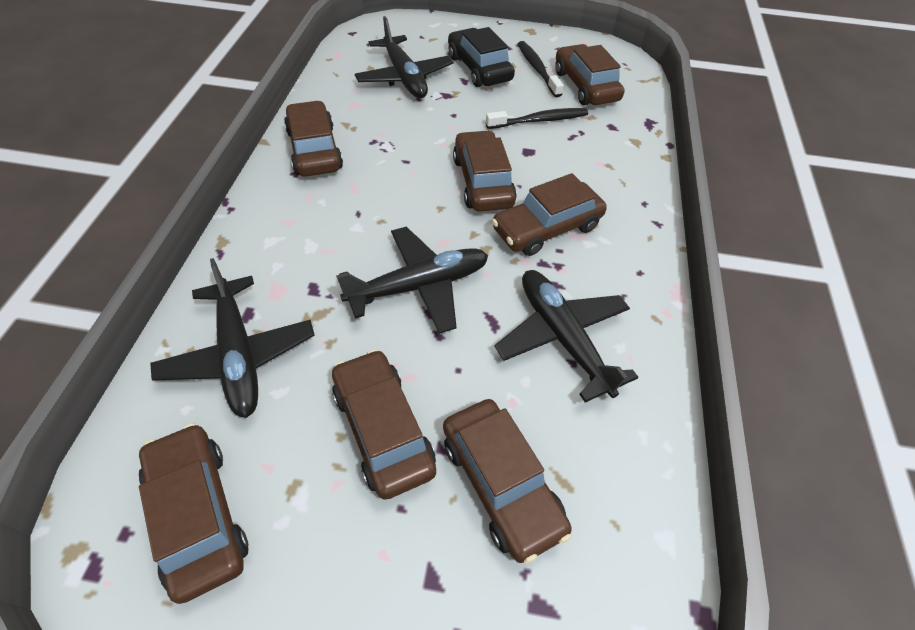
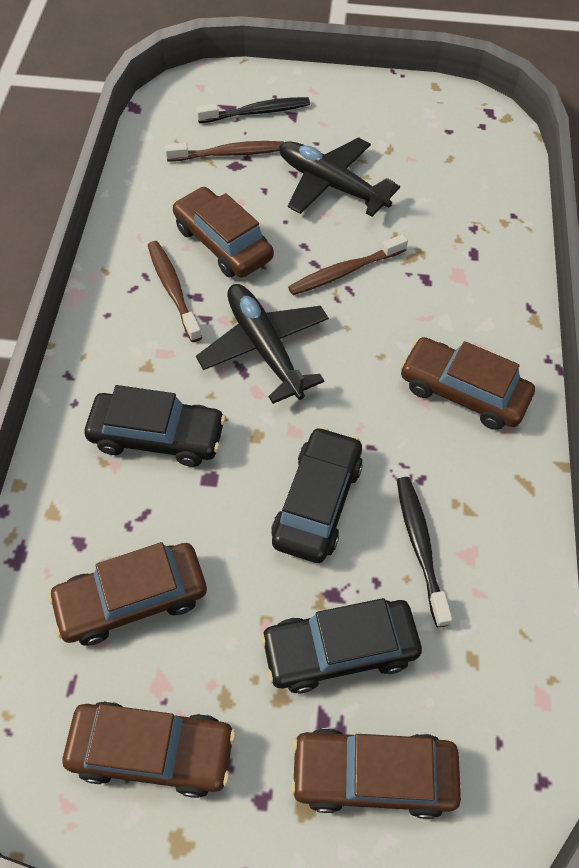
black car: 1 -> 3
black plane: 4 -> 2
brown car: 7 -> 5
brown toothbrush: 0 -> 3

